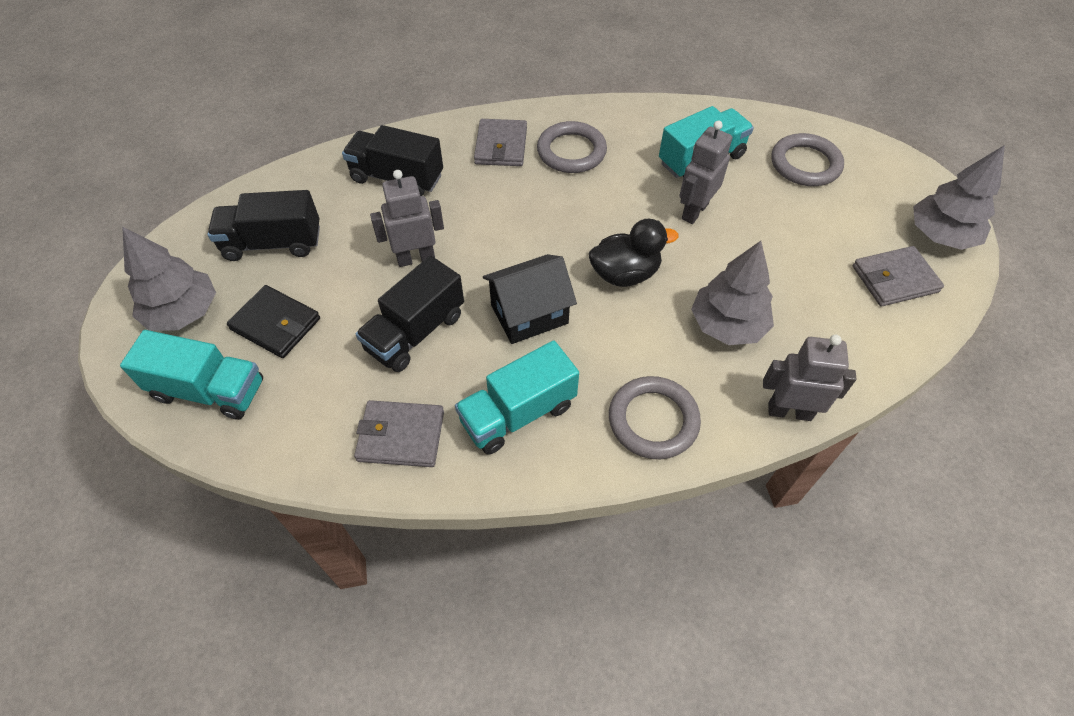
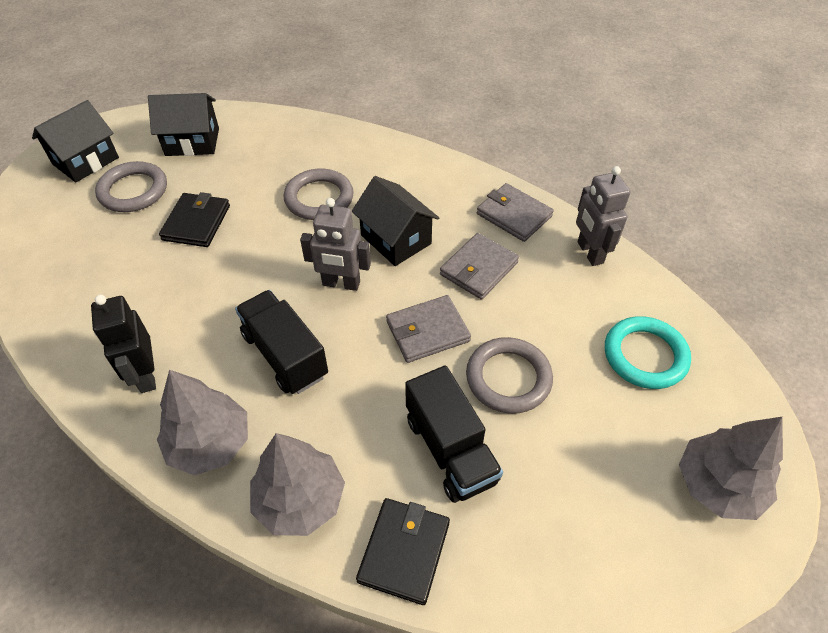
black duck: 1 -> 0
black house: 1 -> 3
black robot: 0 -> 1
black truck: 3 -> 2
black wallet: 1 -> 2
grey robot: 3 -> 2
turquoise ring: 0 -> 1
turquoise truck: 3 -> 0

